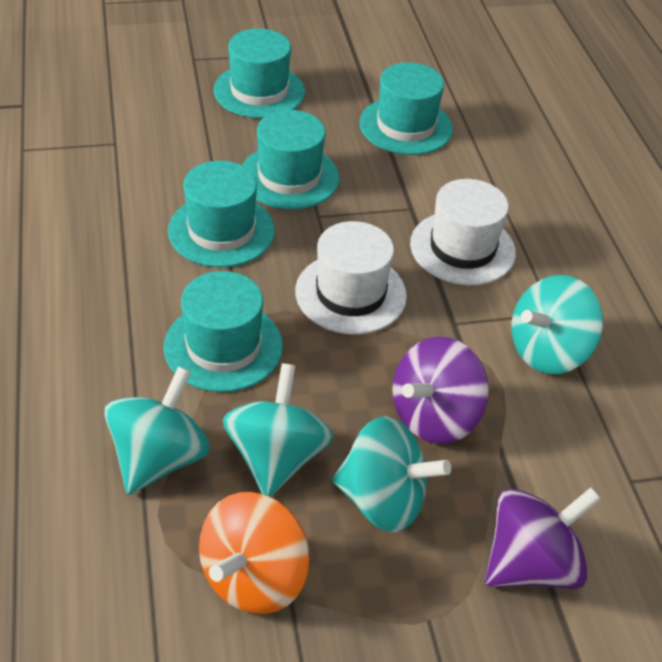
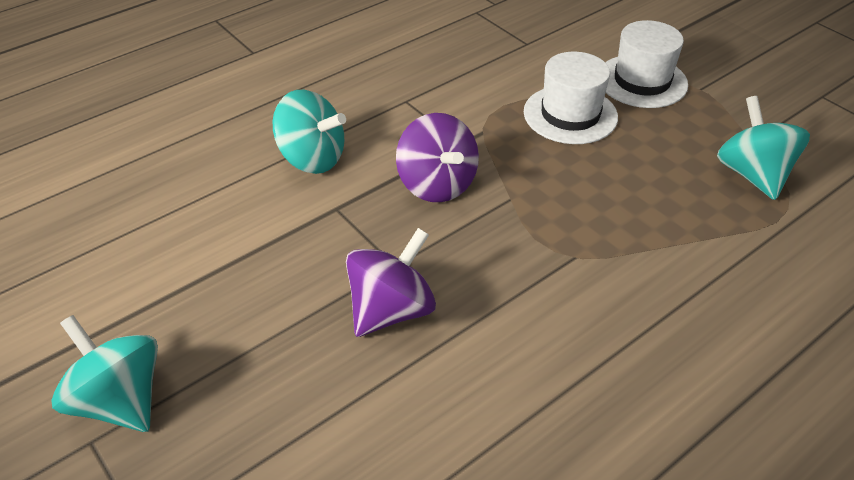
orange spinning top: 1 -> 0
turquoise hat: 5 -> 0
turquoise spinning top: 4 -> 3

